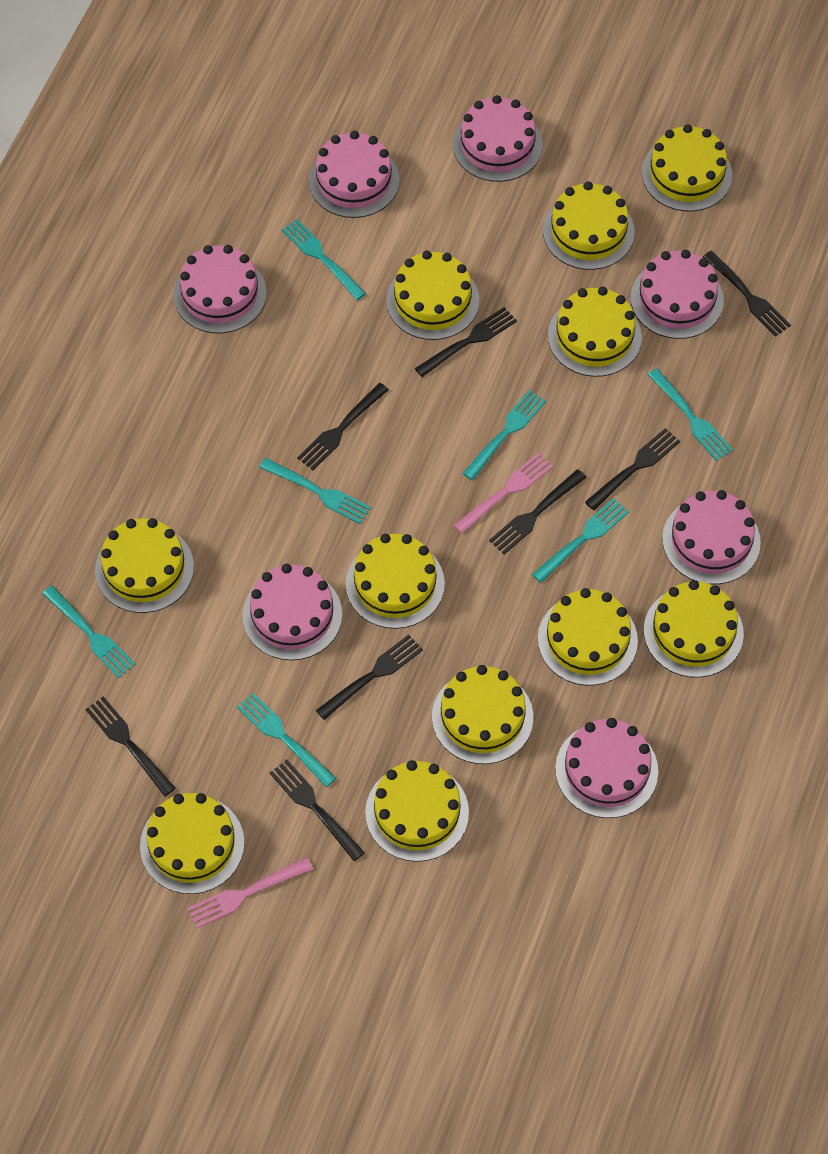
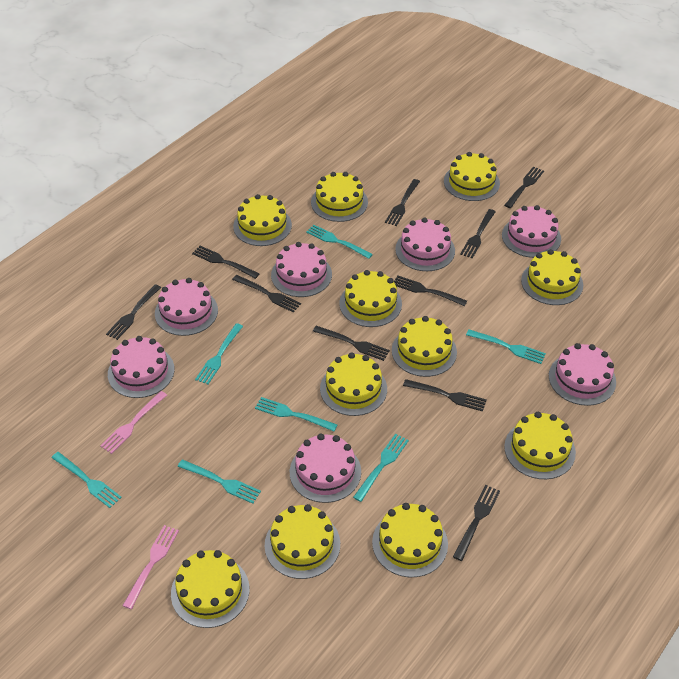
black fork: 8 -> 10

